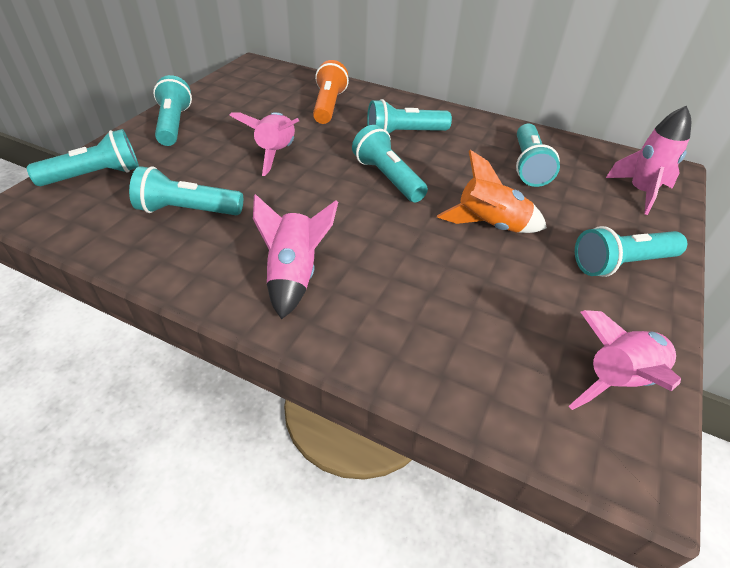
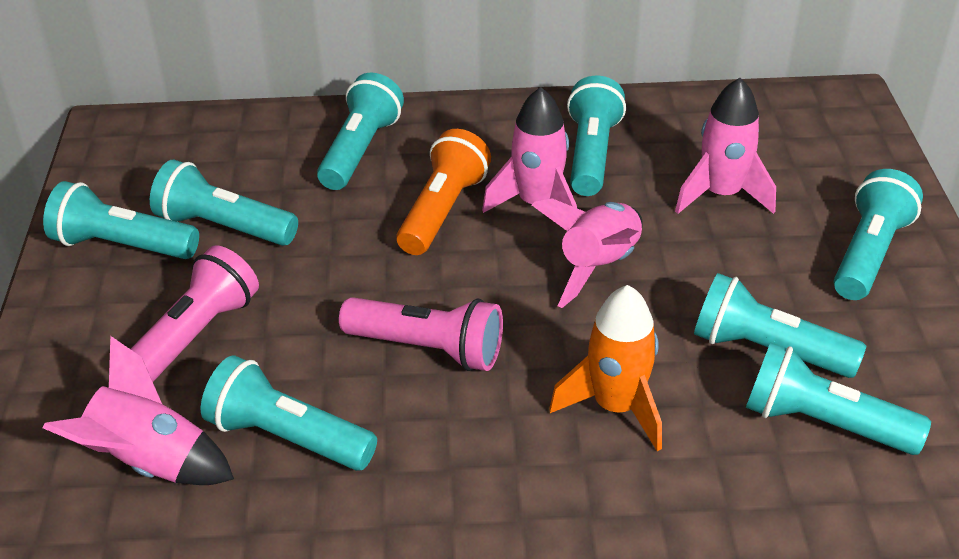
pink flashlight: 0 -> 2
turquoise flashlight: 7 -> 8

